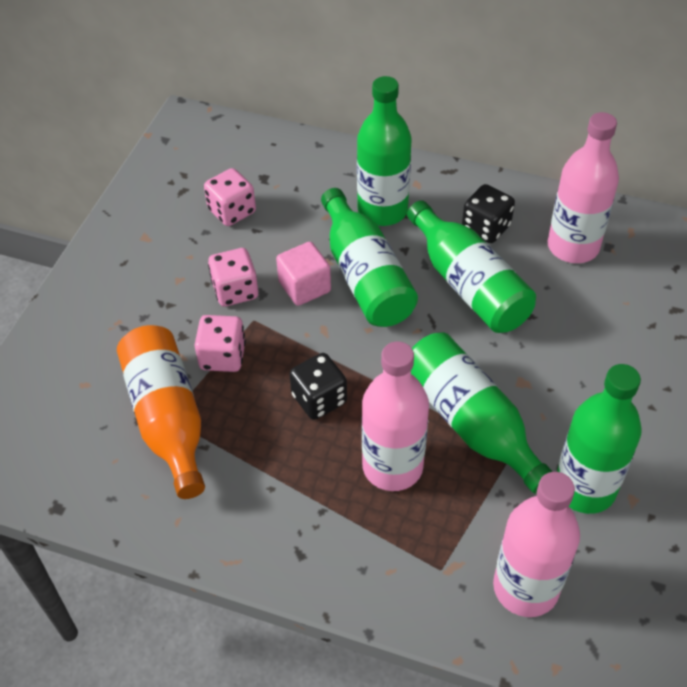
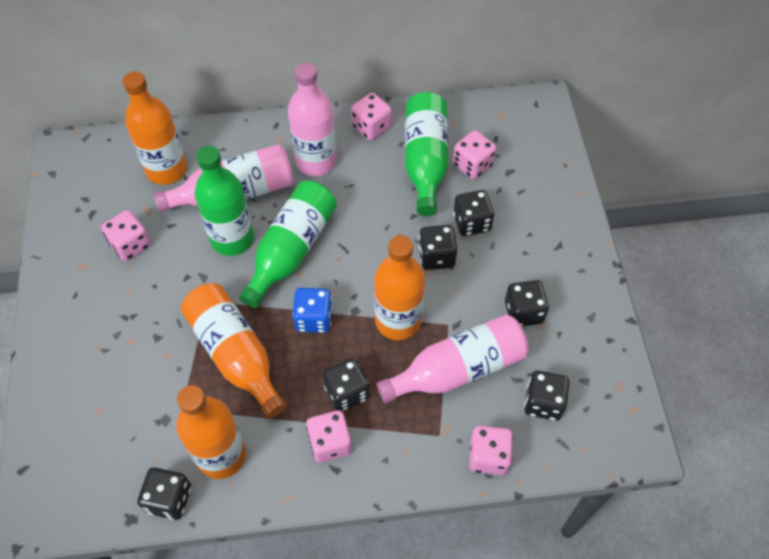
black dice: 2 -> 6
blue dice: 0 -> 1
green bottle: 5 -> 3
orange bottle: 1 -> 4
pink cube: 1 -> 0
pink dice: 3 -> 5

